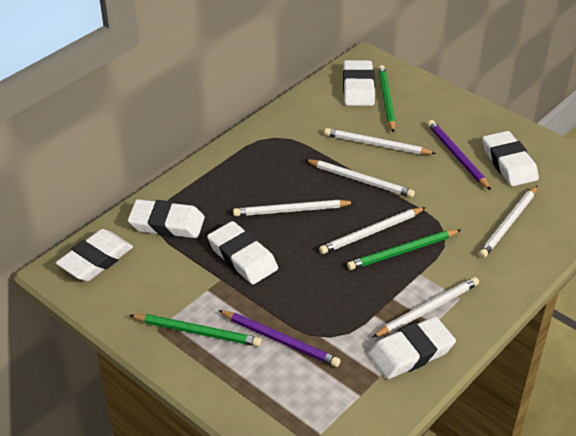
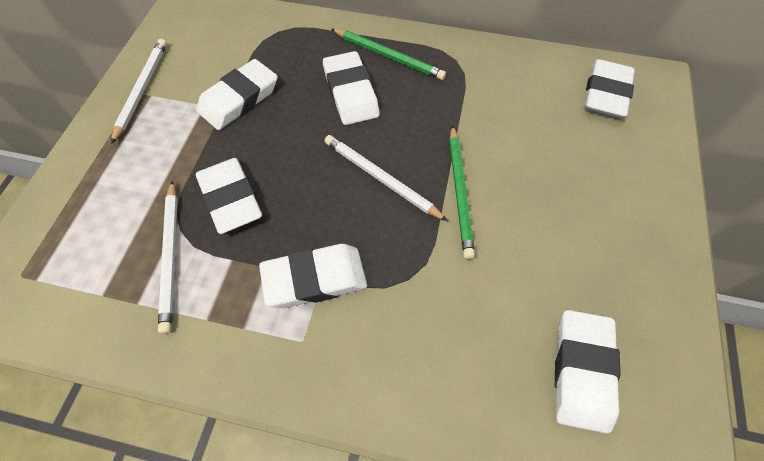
green pencil: 3 -> 2
purple pencil: 2 -> 0
white pencil: 6 -> 3

